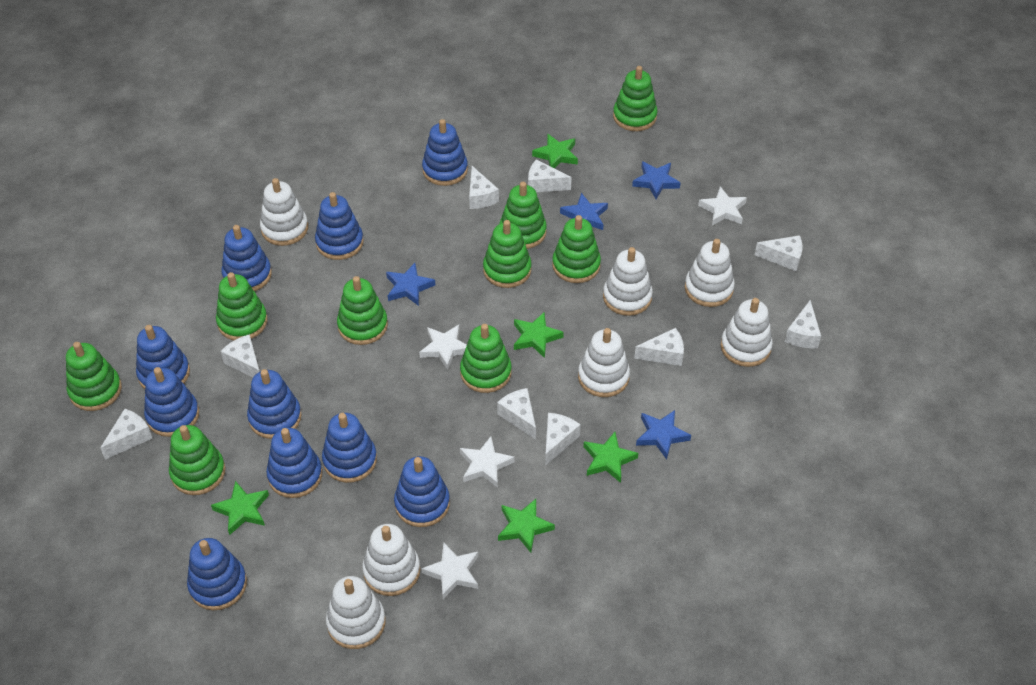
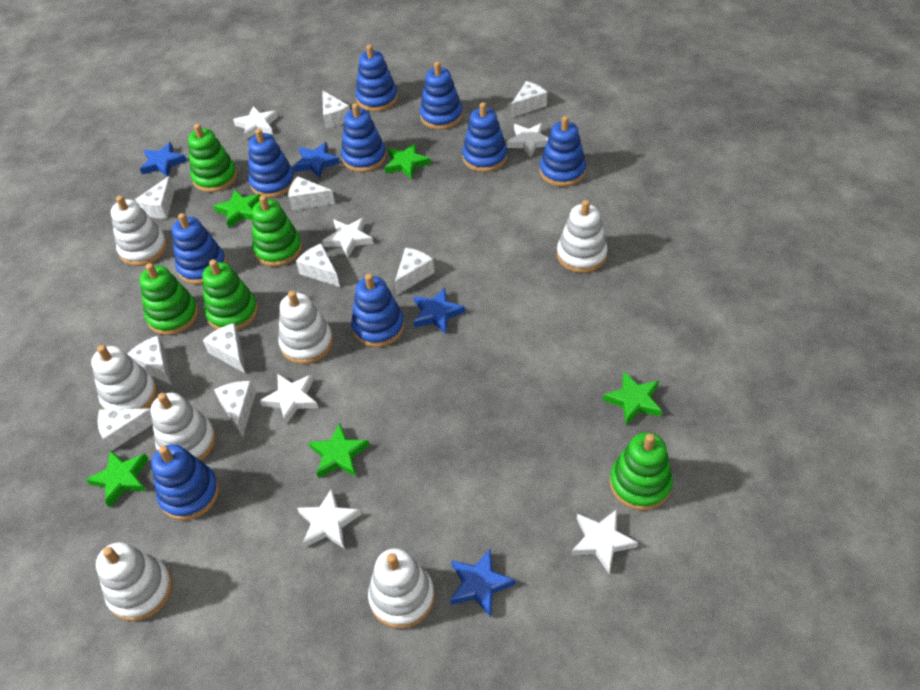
blue stacking toy: 10 -> 9
green stacking toy: 9 -> 5
white cheese: 9 -> 10
white star: 4 -> 6

